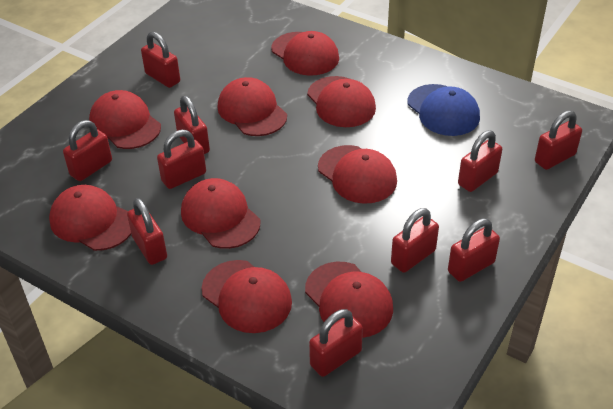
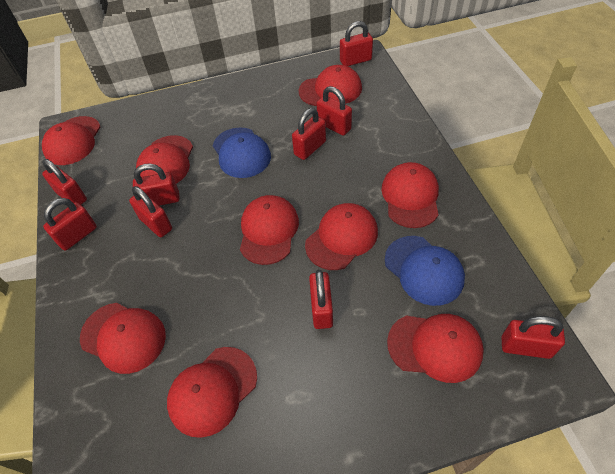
blue cap: 1 -> 2
red padlock: 10 -> 9

